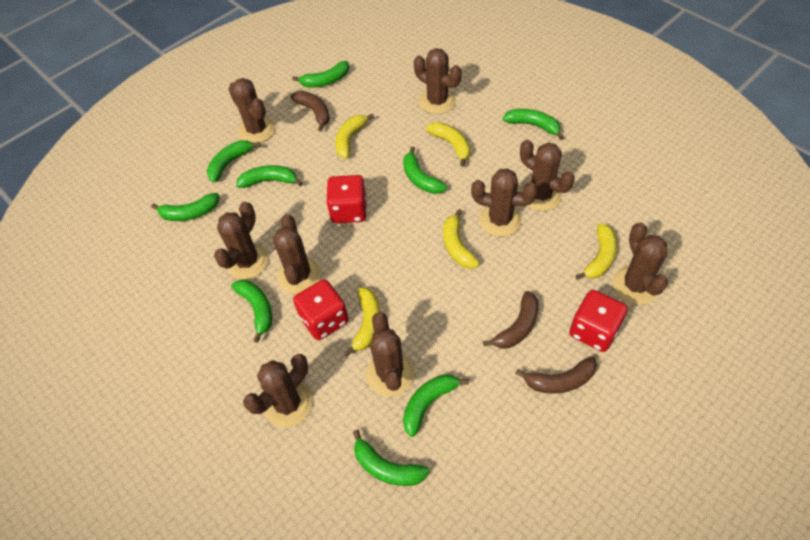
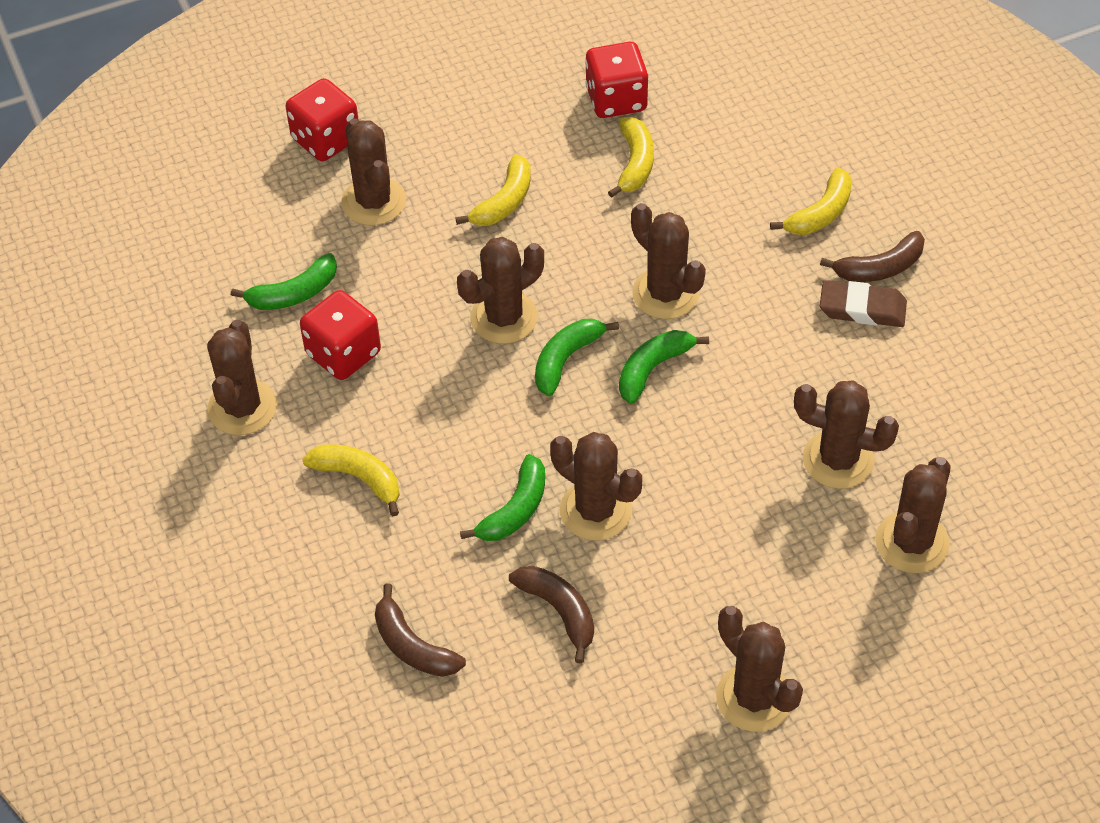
brown cactus: 9 -> 8
brown eraser: 0 -> 1
green banana: 9 -> 4
yellow banana: 5 -> 4

